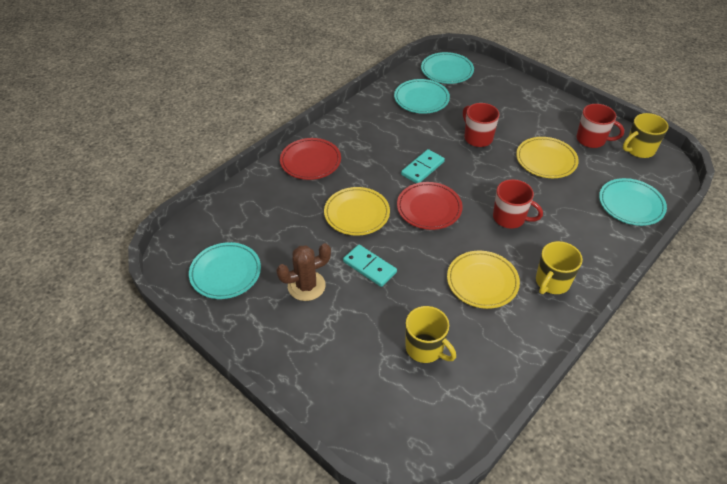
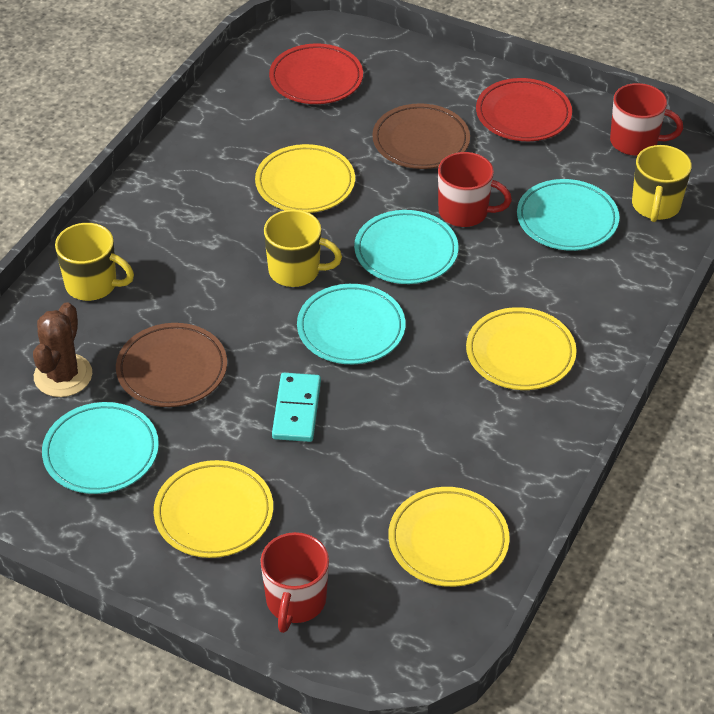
brown plate: 0 -> 2
turquoise domino: 2 -> 1
yellow plate: 3 -> 4

